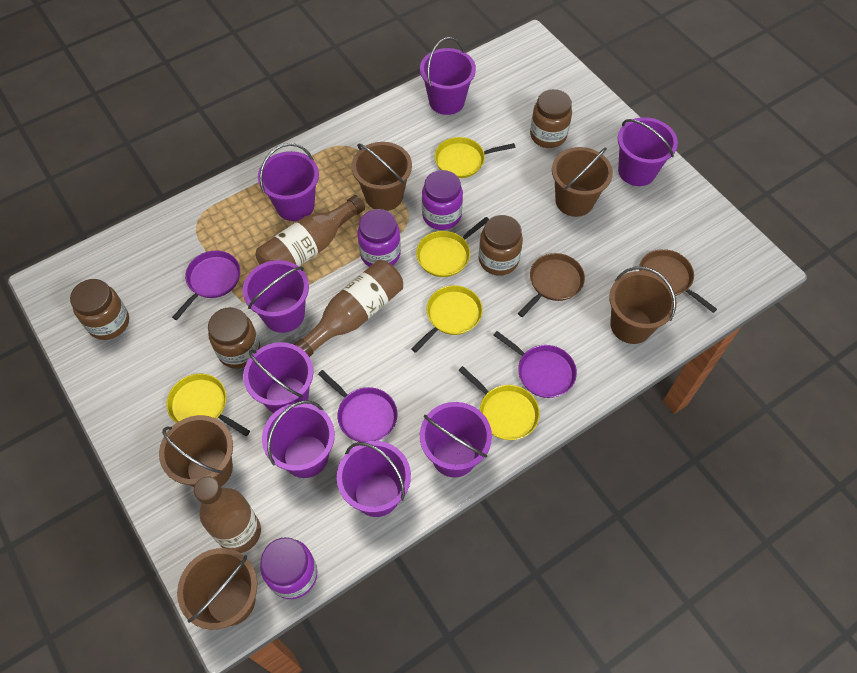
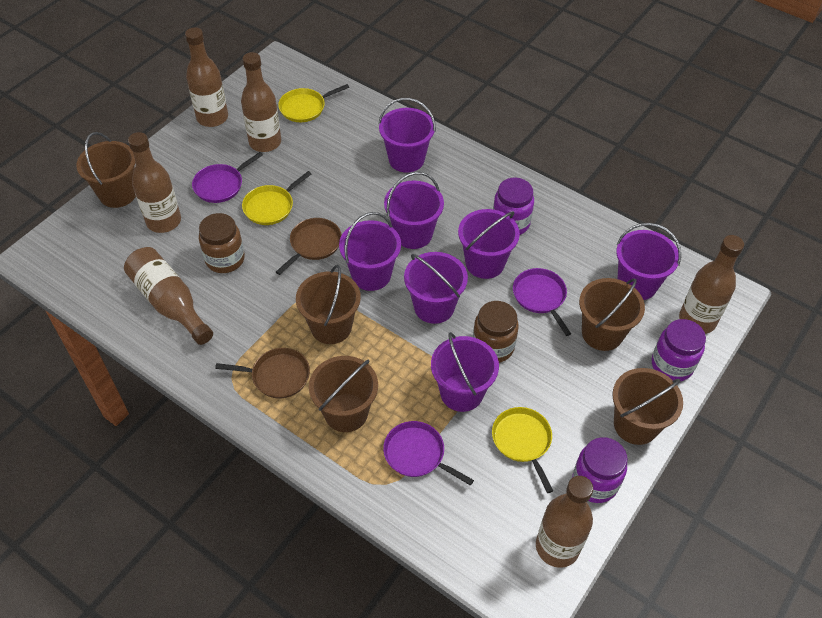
brown bottle: 3 -> 6
brown jar: 4 -> 2
purple bucket: 8 -> 7
yellow pan: 5 -> 3

